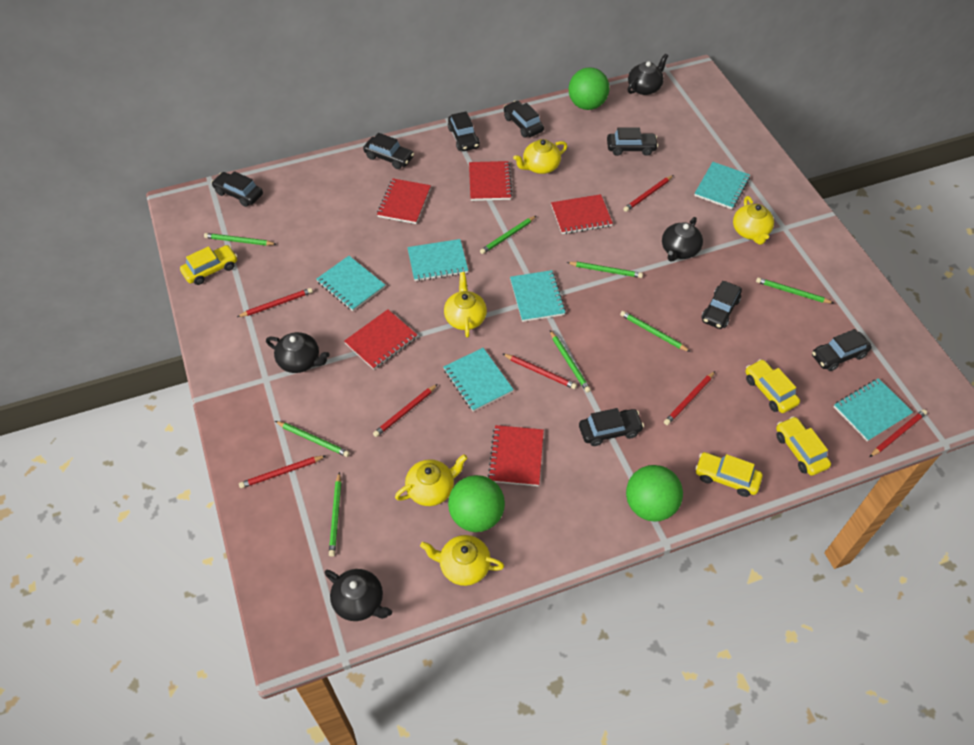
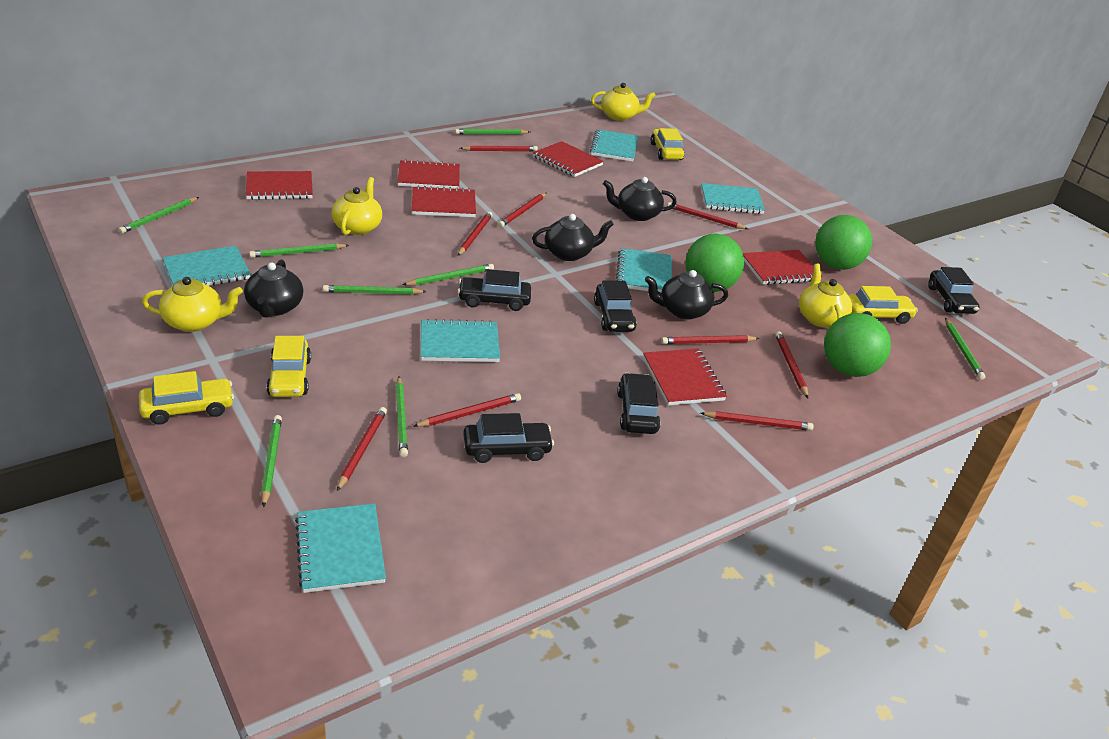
black car: 8 -> 5
red notebook: 5 -> 6
red pencil: 7 -> 9
yellow teapot: 5 -> 4

